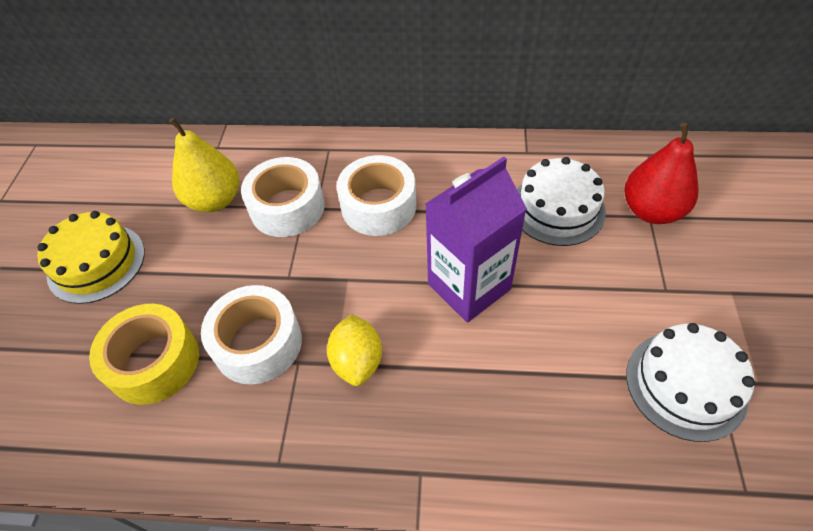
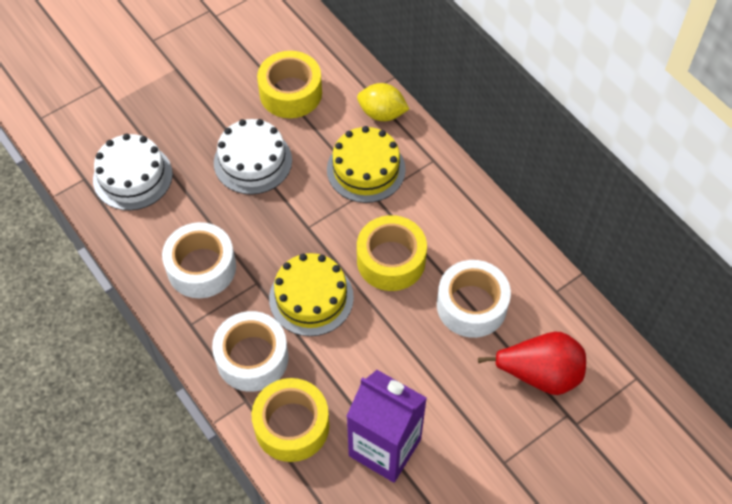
yellow cake: 1 -> 2
yellow pear: 1 -> 0
yellow tape: 1 -> 3

